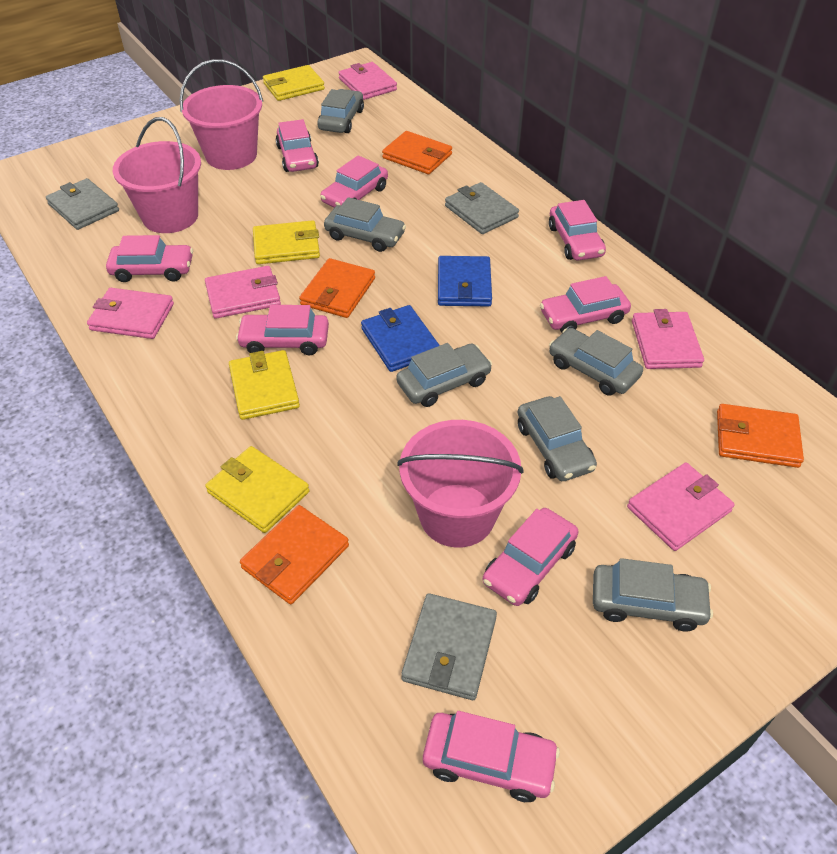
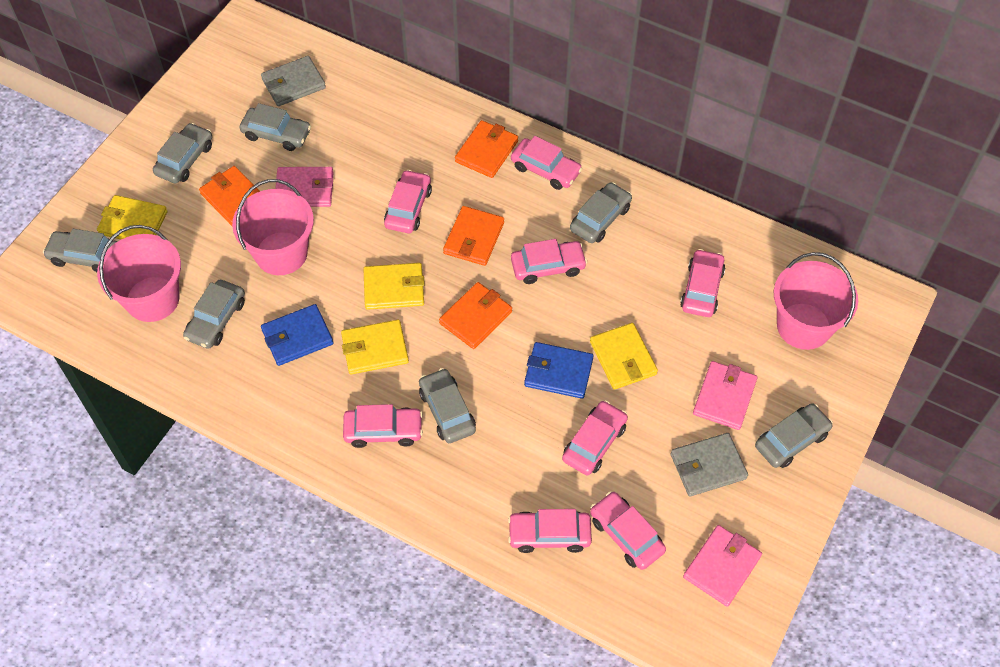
grey car: 6 -> 7
grey wallet: 3 -> 2
pink wallet: 5 -> 3

